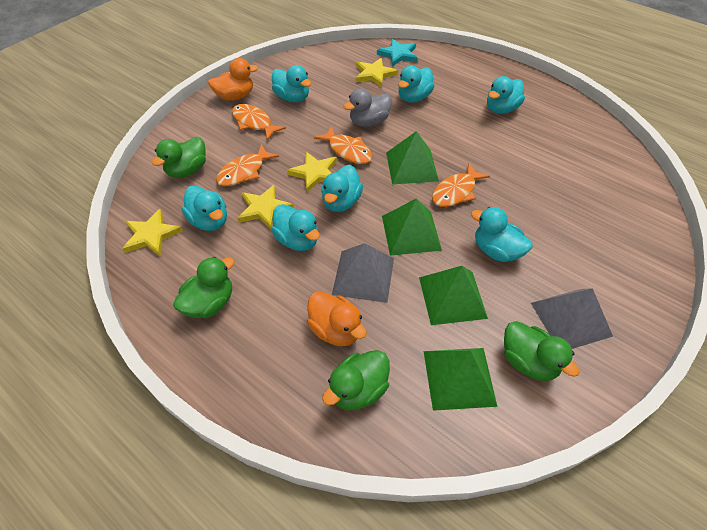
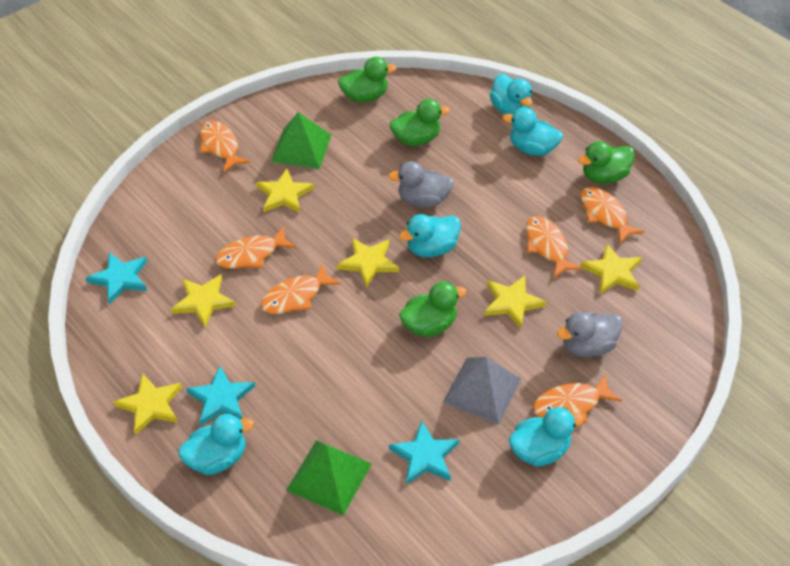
green pyramid: 4 -> 2
grey duck: 1 -> 2
grey pyramid: 2 -> 1
orange duck: 2 -> 0
orange fish: 4 -> 6
turquoise duck: 7 -> 5
turquoise star: 1 -> 3
yellow star: 4 -> 6

